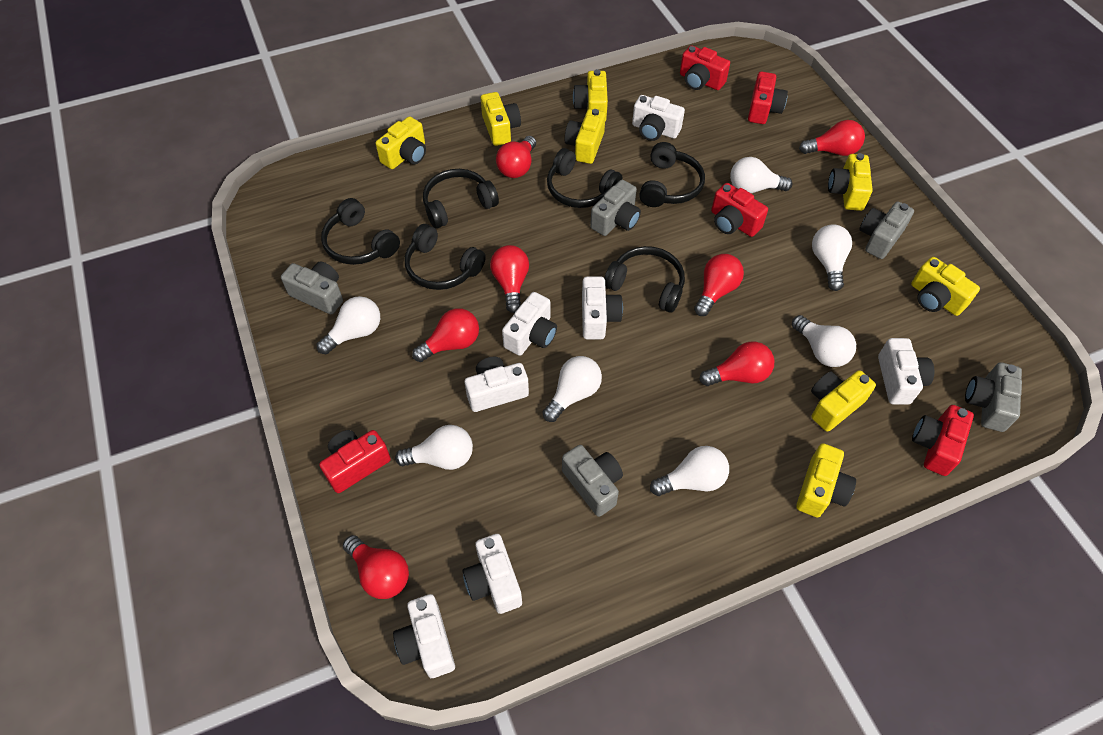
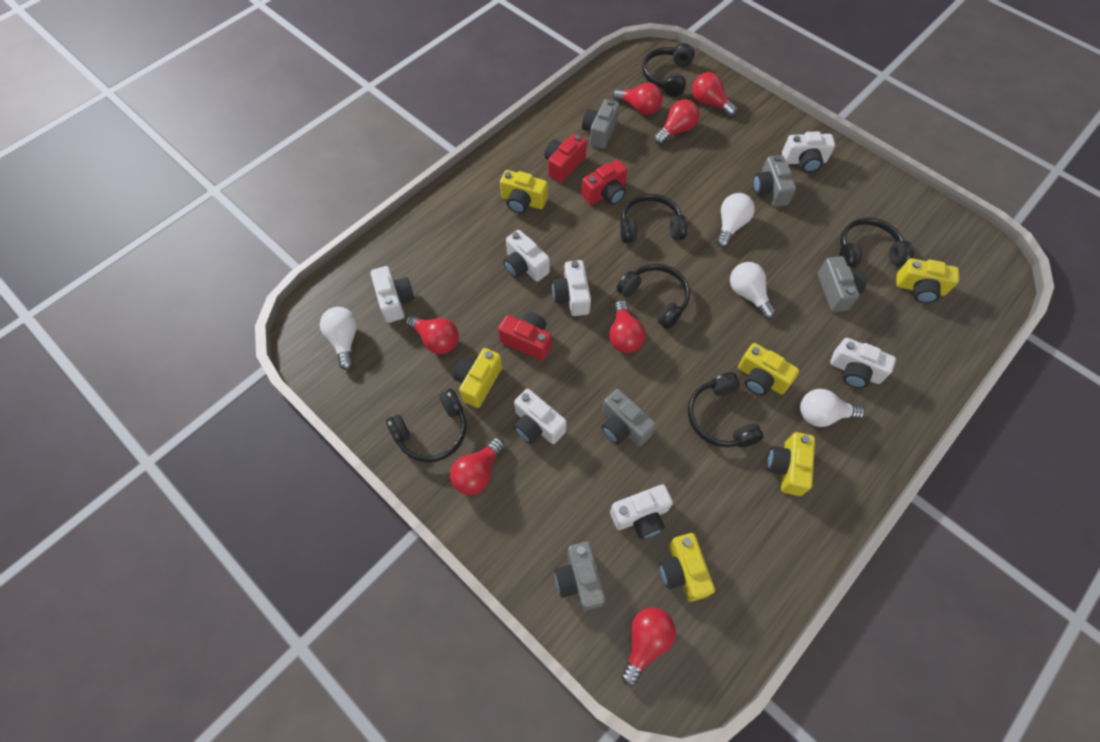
red camera: 5 -> 3
white light bulb: 7 -> 4
yellow camera: 8 -> 6

